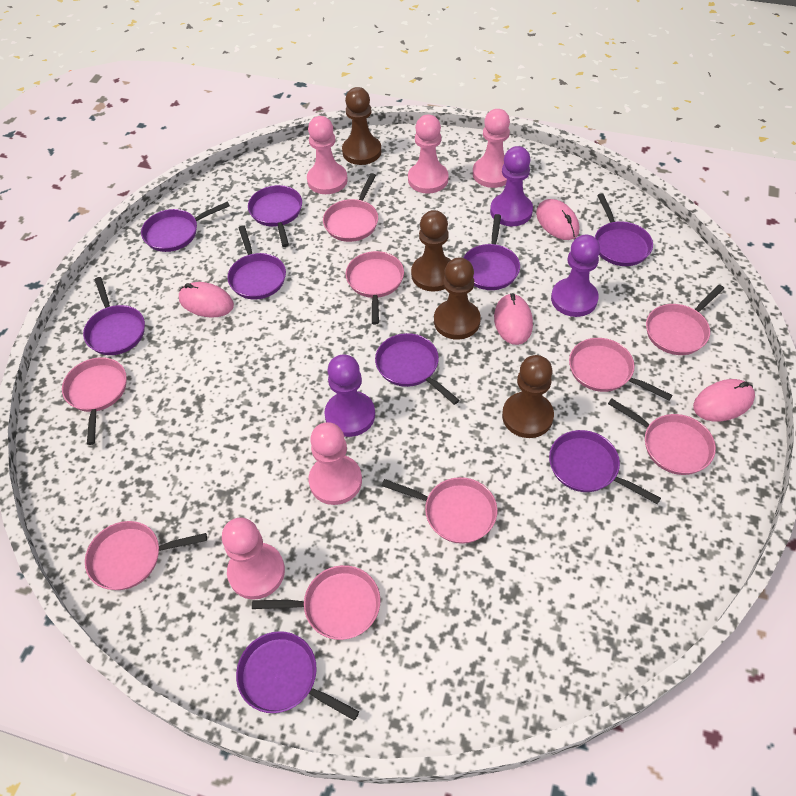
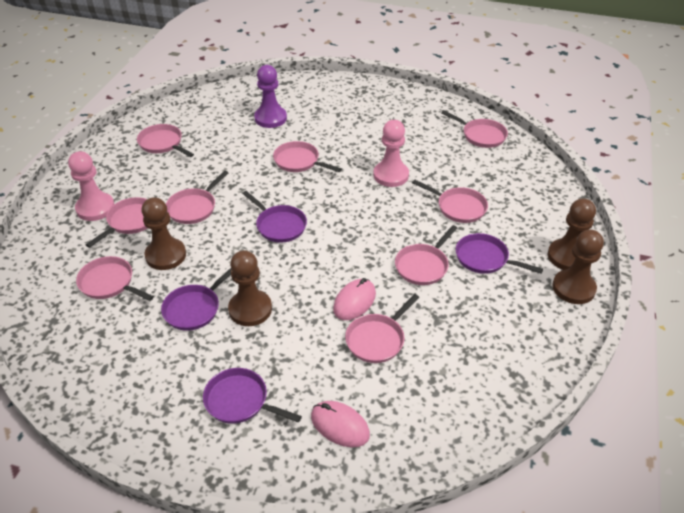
pink mouse: 4 -> 2
pink pawn: 5 -> 2
purple pan: 9 -> 4
purple pawn: 3 -> 1

